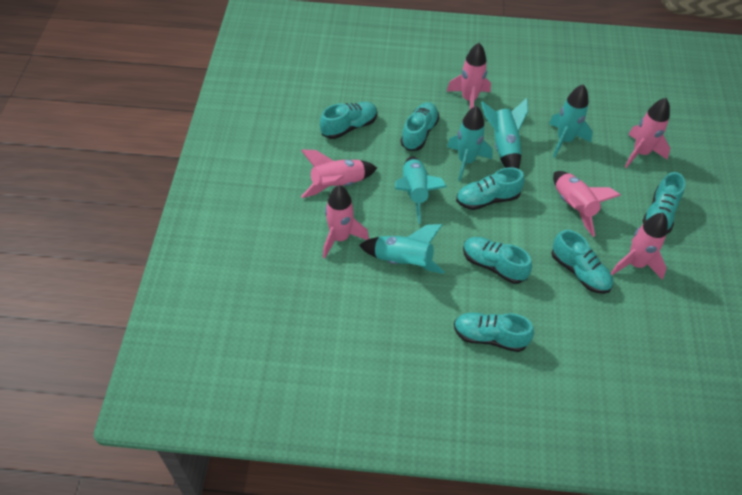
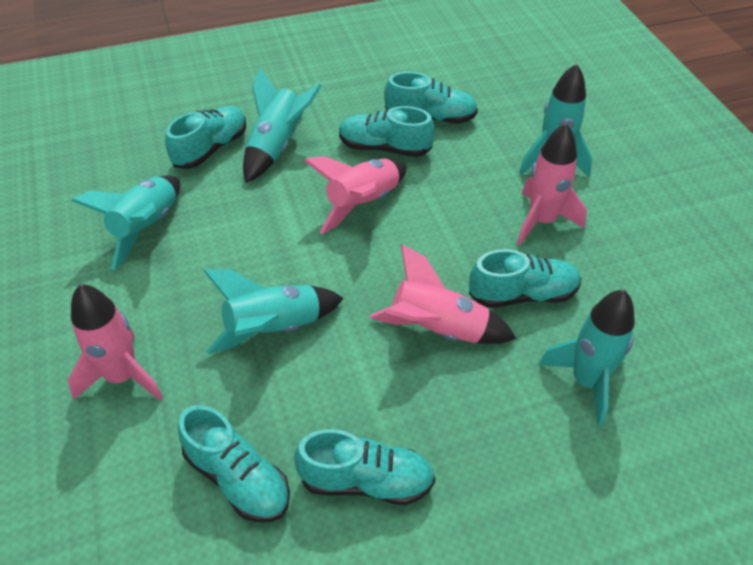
pink rocket: 6 -> 4
turquoise shoe: 7 -> 6

